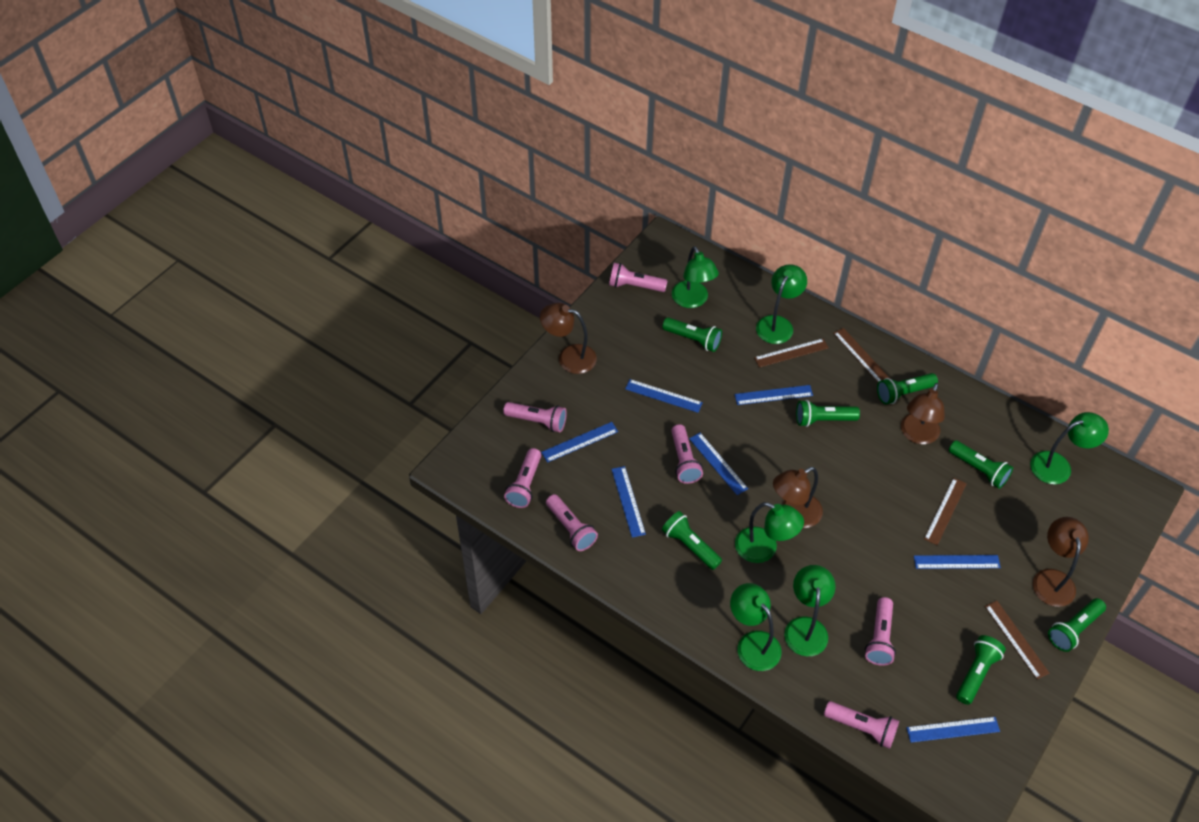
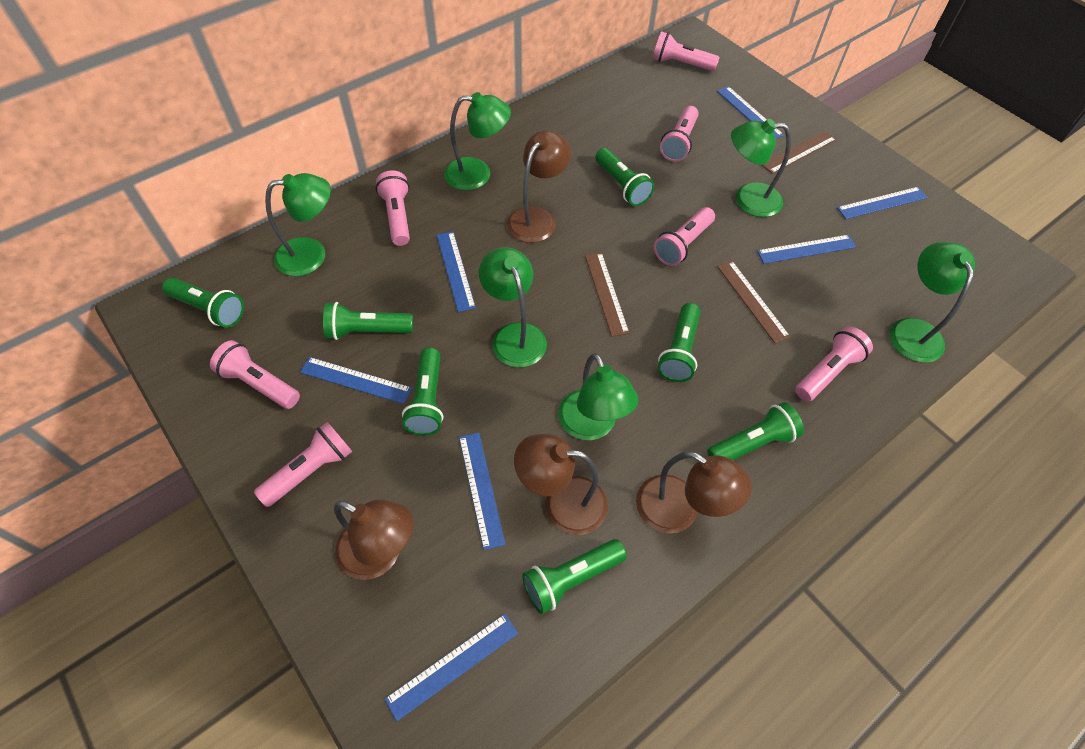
brown ruler: 4 -> 3

